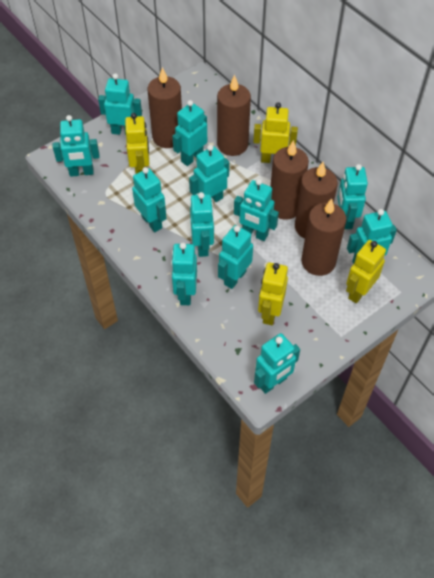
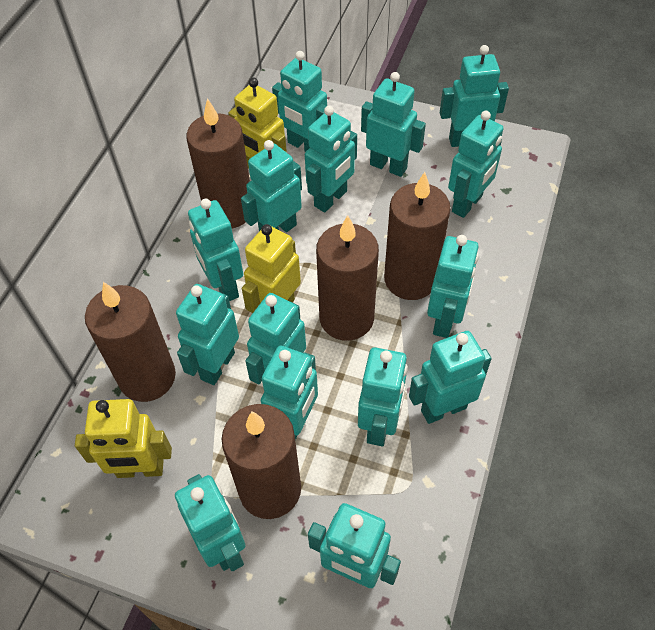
turquoise robot: 12 -> 15
yellow robot: 4 -> 3

